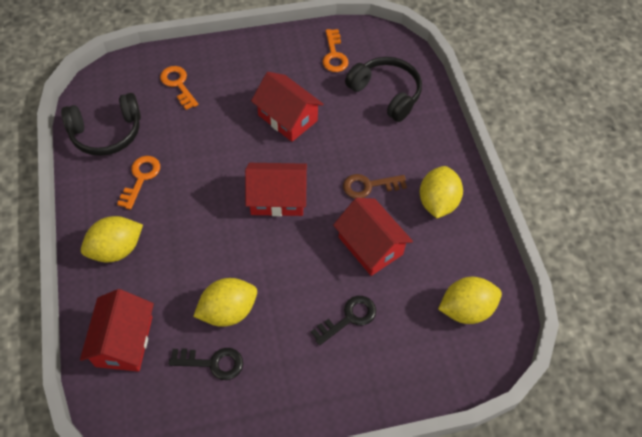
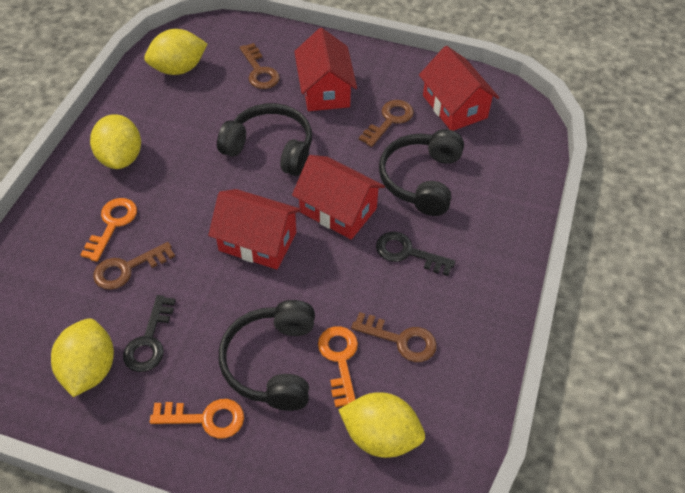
black headphones: 2 -> 3
brown key: 1 -> 4

